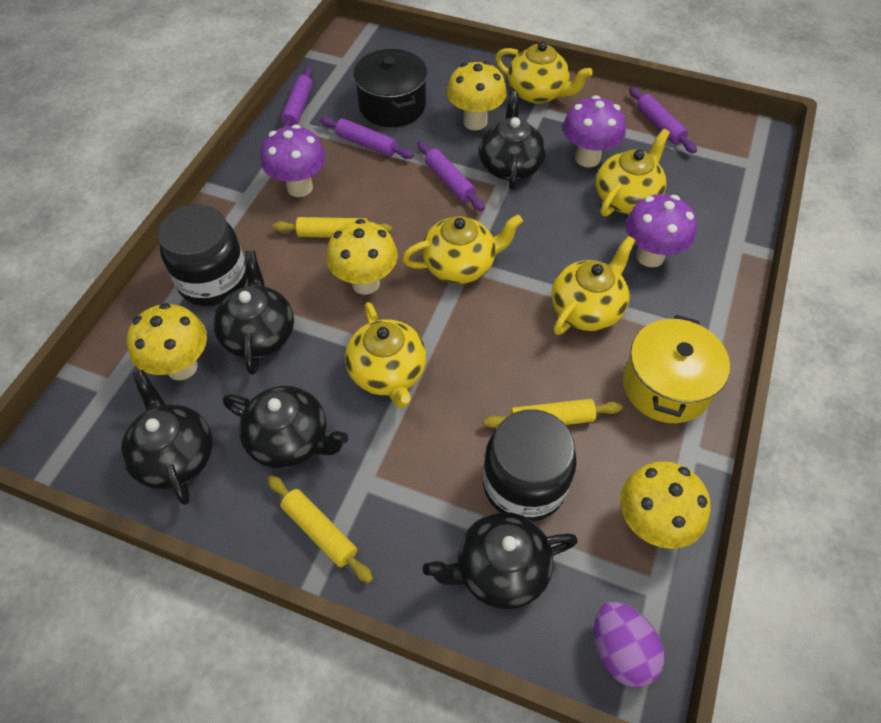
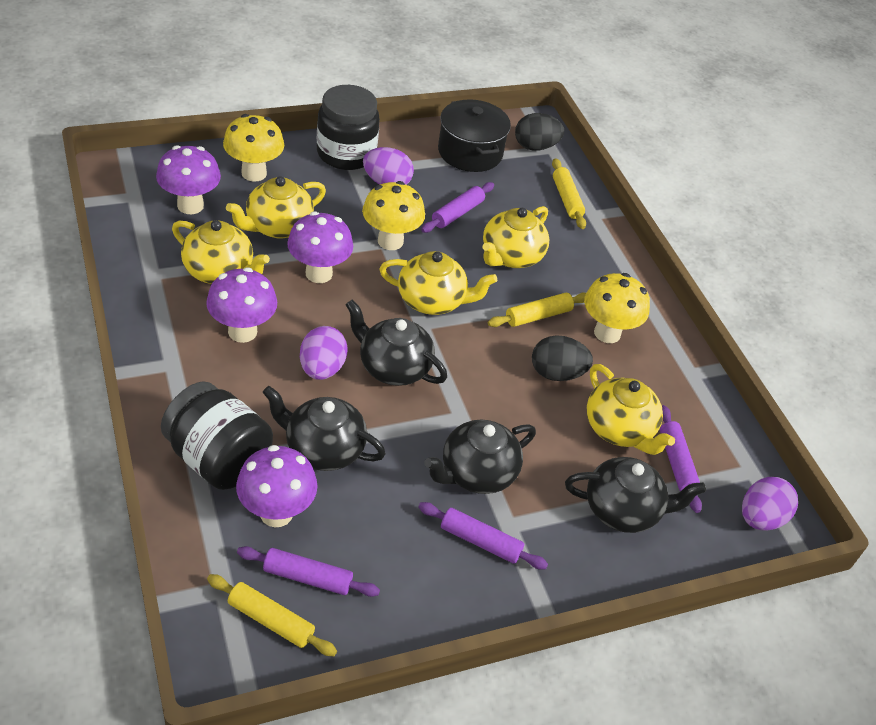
black egg: 0 -> 2
black teapot: 5 -> 4
purple egg: 1 -> 3
purple mushroom: 3 -> 4
yellow mushroom: 4 -> 3
yellow pot: 1 -> 0

